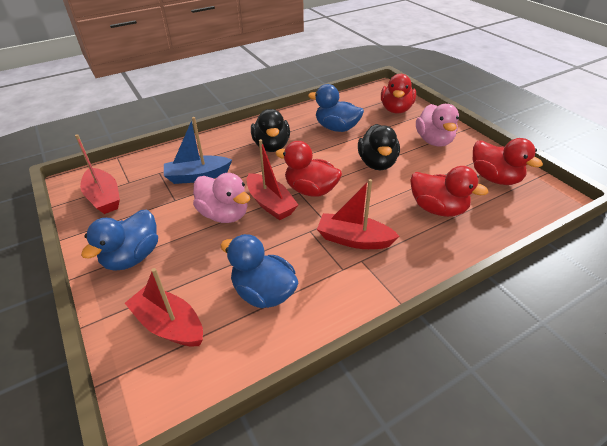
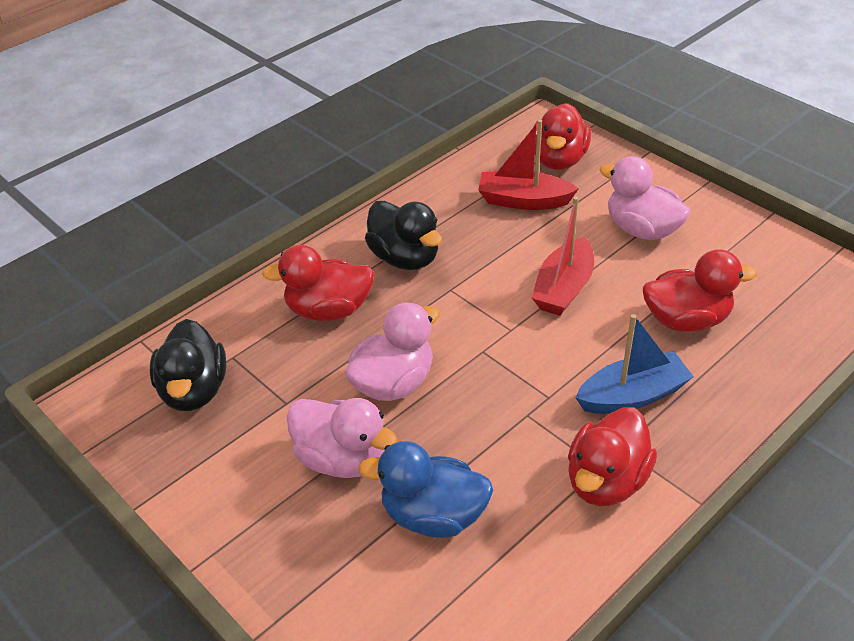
blue duck: 3 -> 1
pink duck: 2 -> 3
red boat: 4 -> 2

